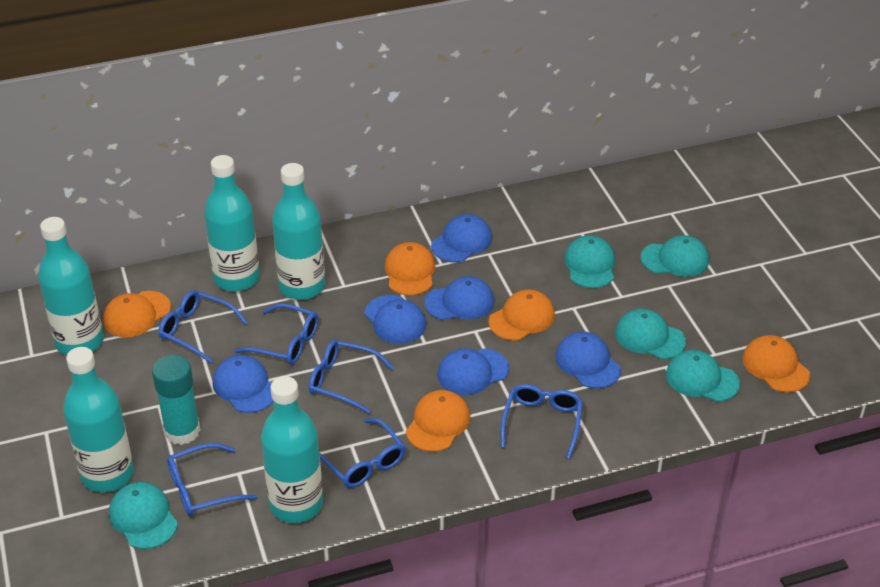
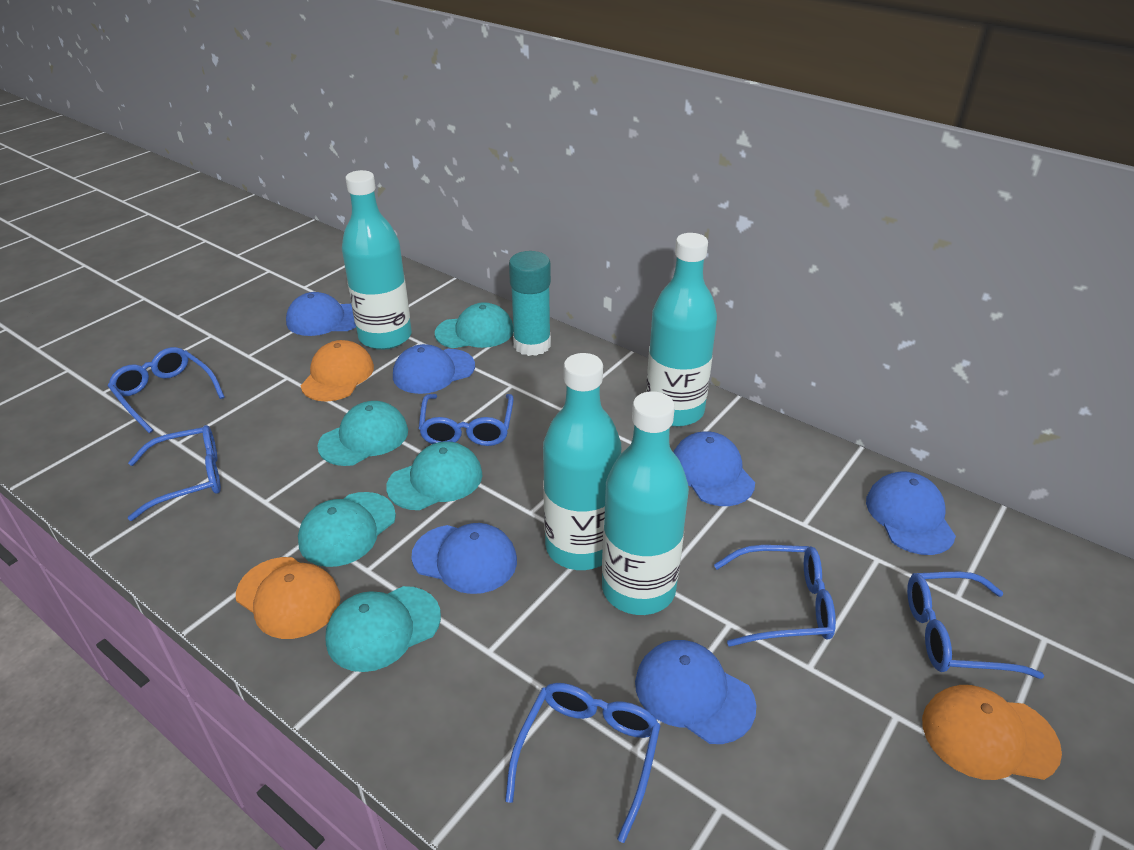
orange cap: 5 -> 3
turquoise bottle: 5 -> 4

